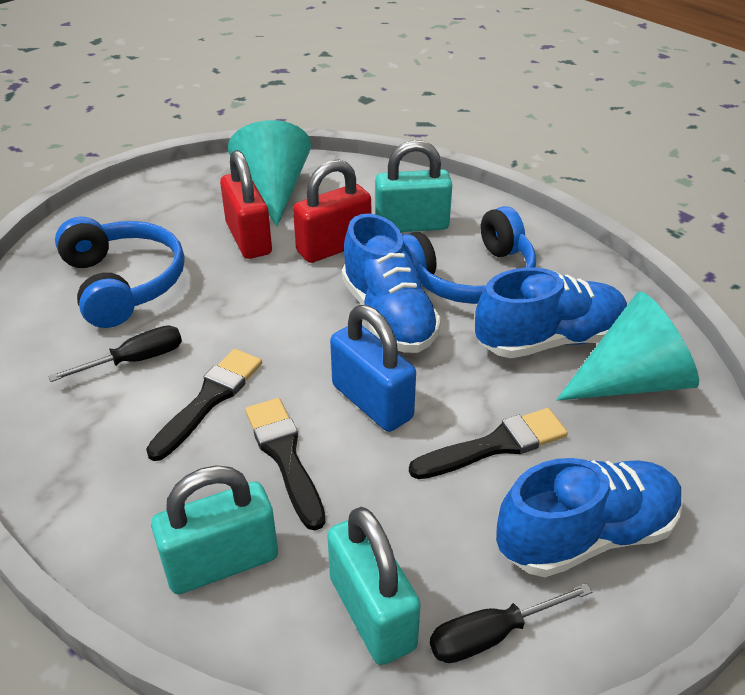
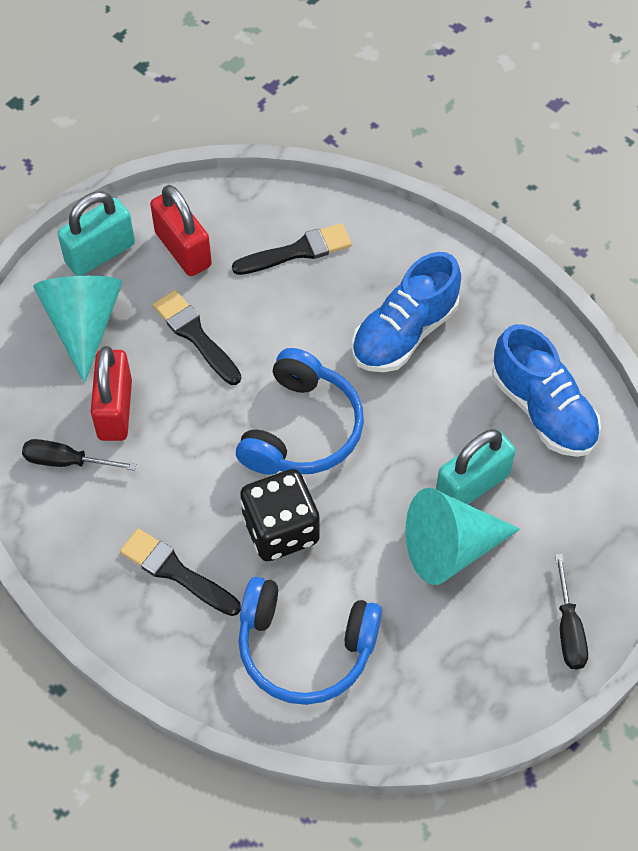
black dice: 0 -> 1
blue padlock: 1 -> 0
blue shoe: 3 -> 2
turquoise padlock: 3 -> 2

